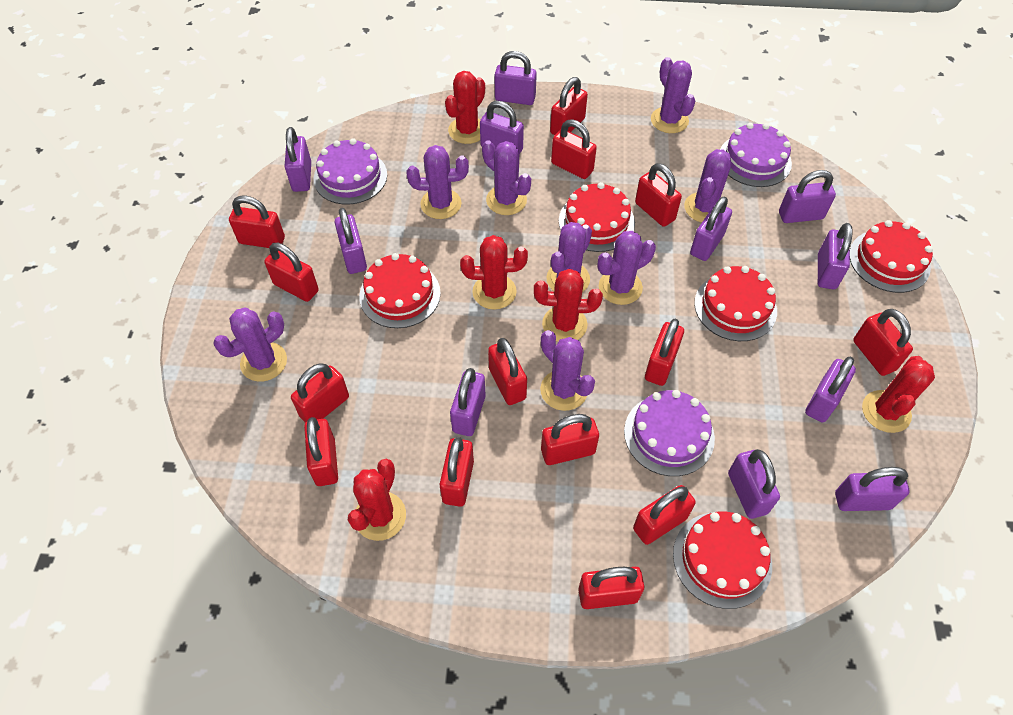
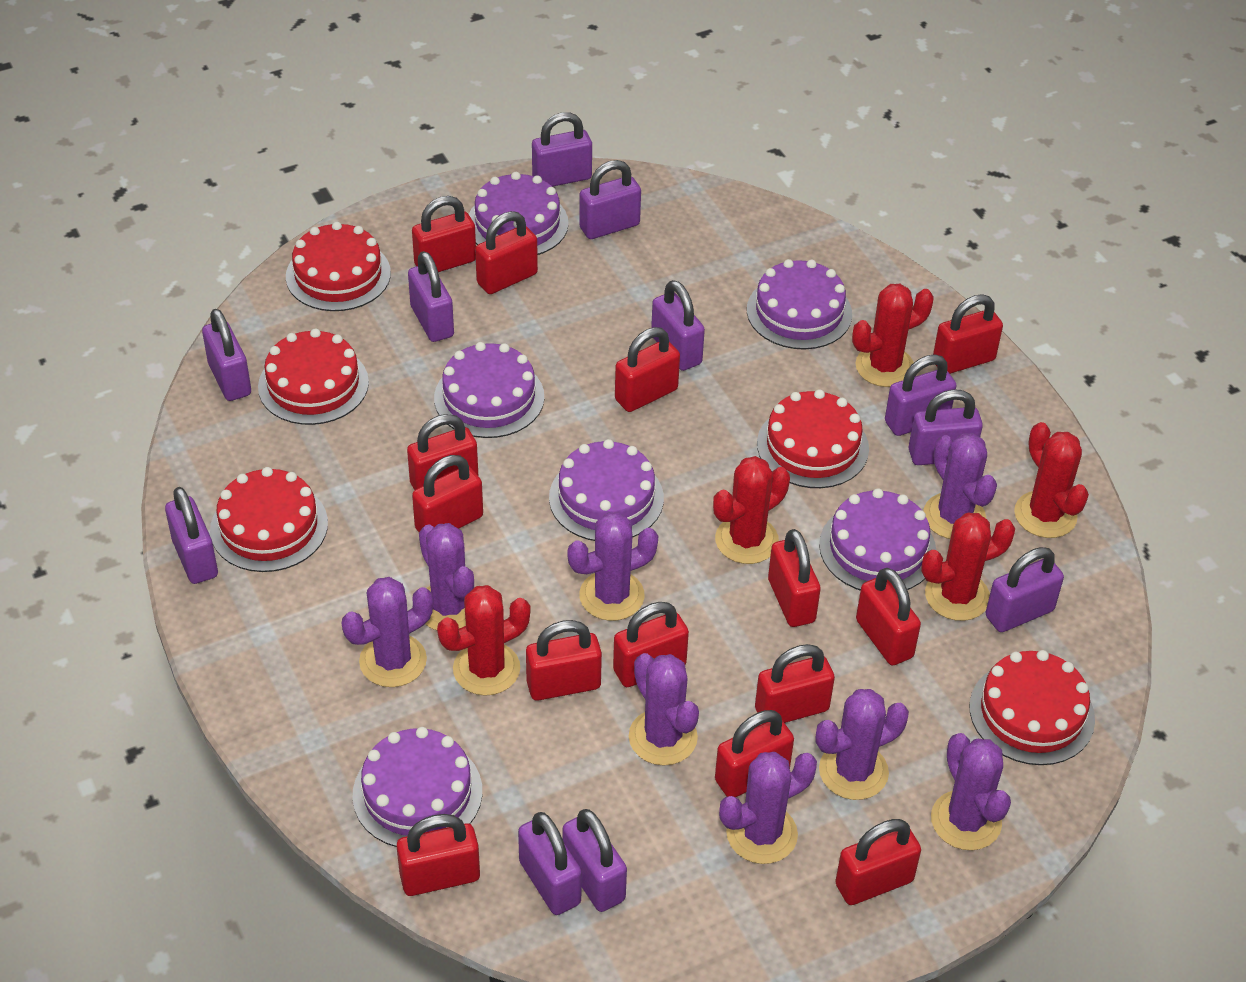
purple cake: 3 -> 6

